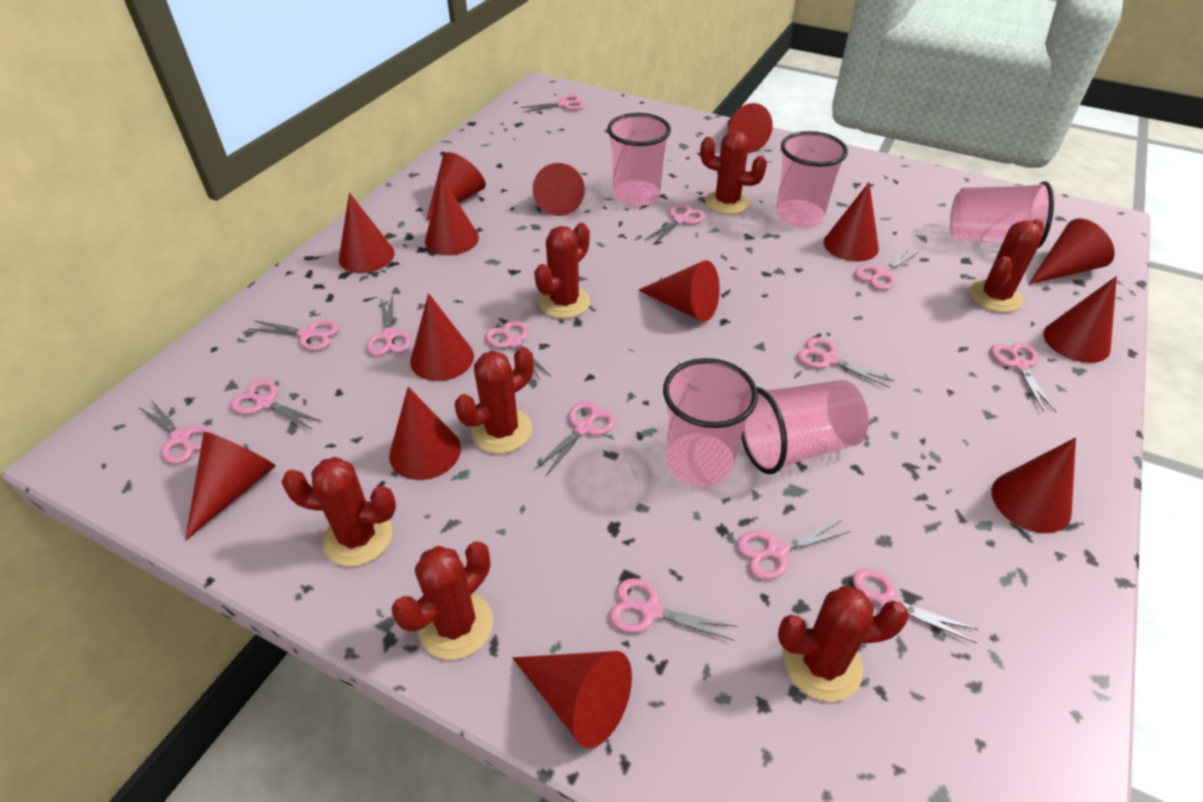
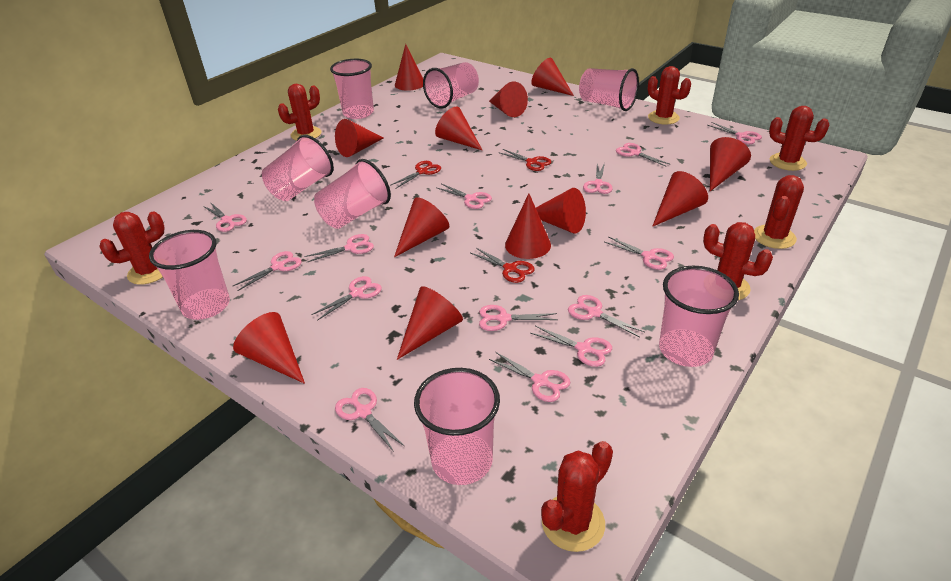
pink cup: 5 -> 8
red cone: 14 -> 12
red scissors: 0 -> 3

